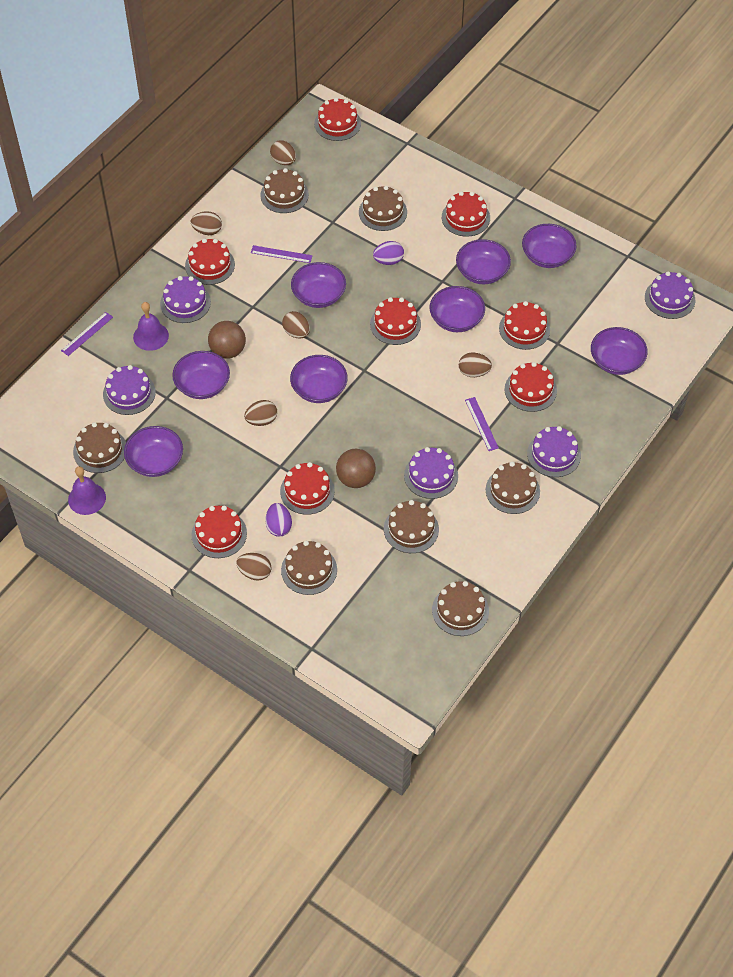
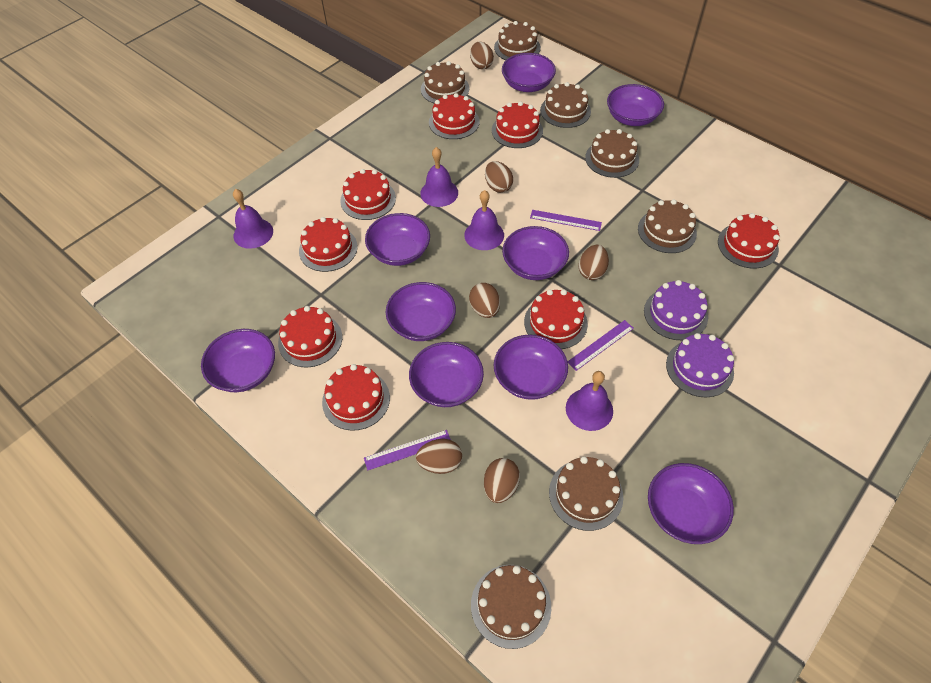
brown ball: 2 -> 0
purple bell: 2 -> 4
purple bowl: 8 -> 9
purple cake: 5 -> 2
purple egg: 2 -> 0

